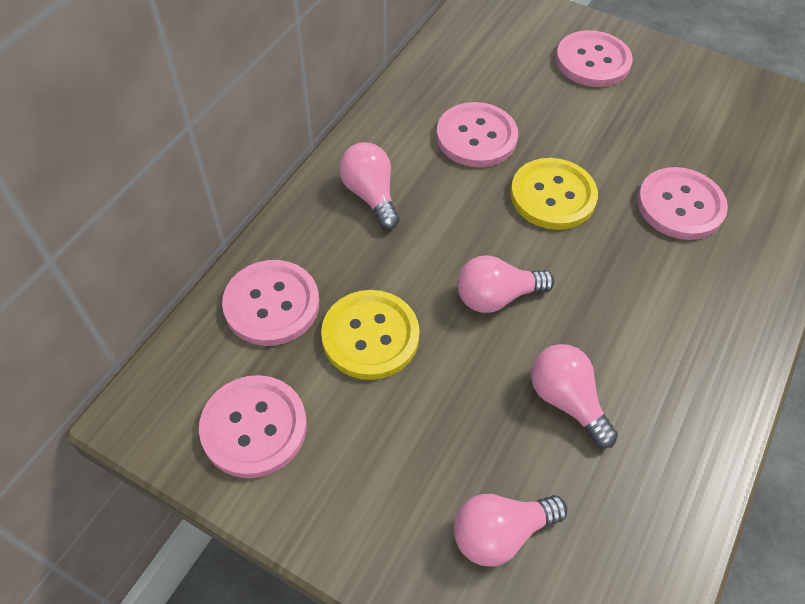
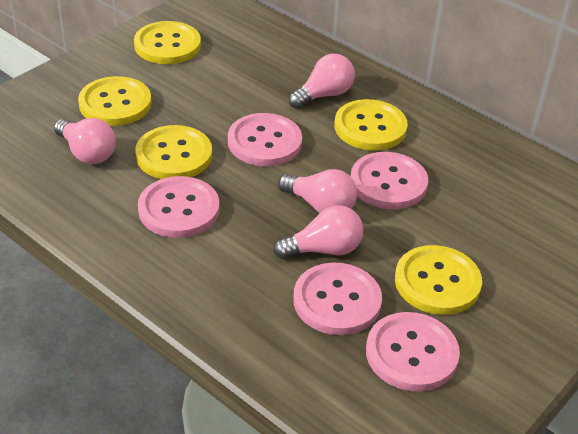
yellow button: 2 -> 5

